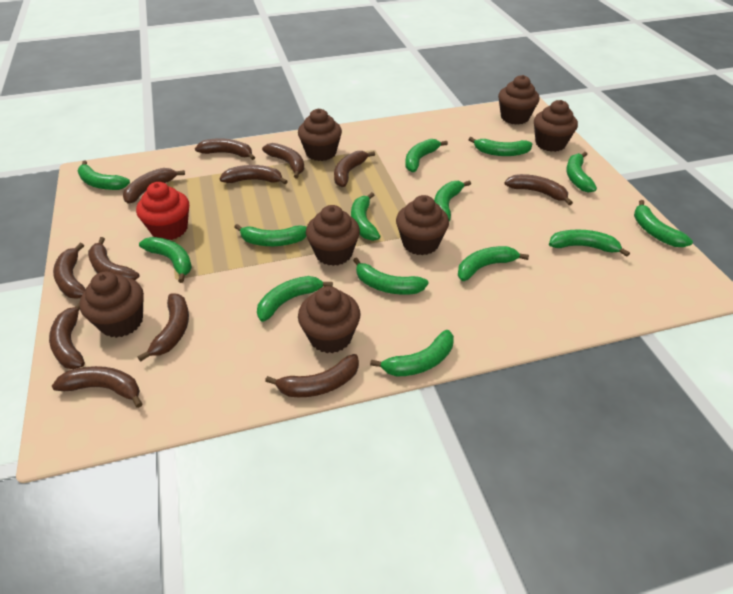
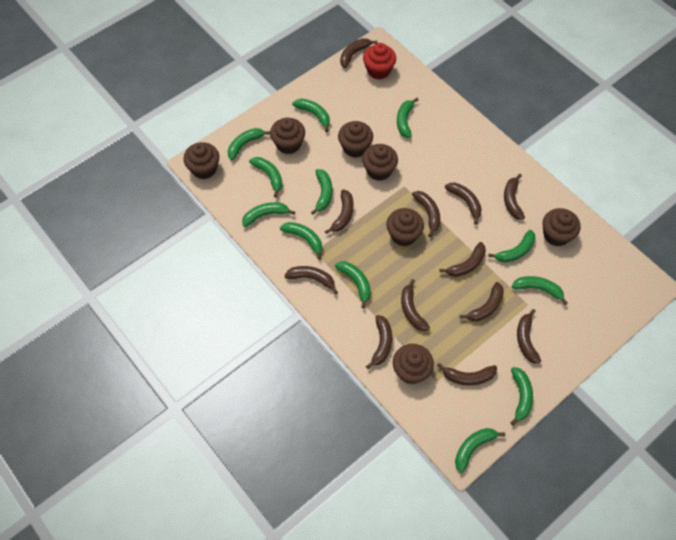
green banana: 14 -> 12

